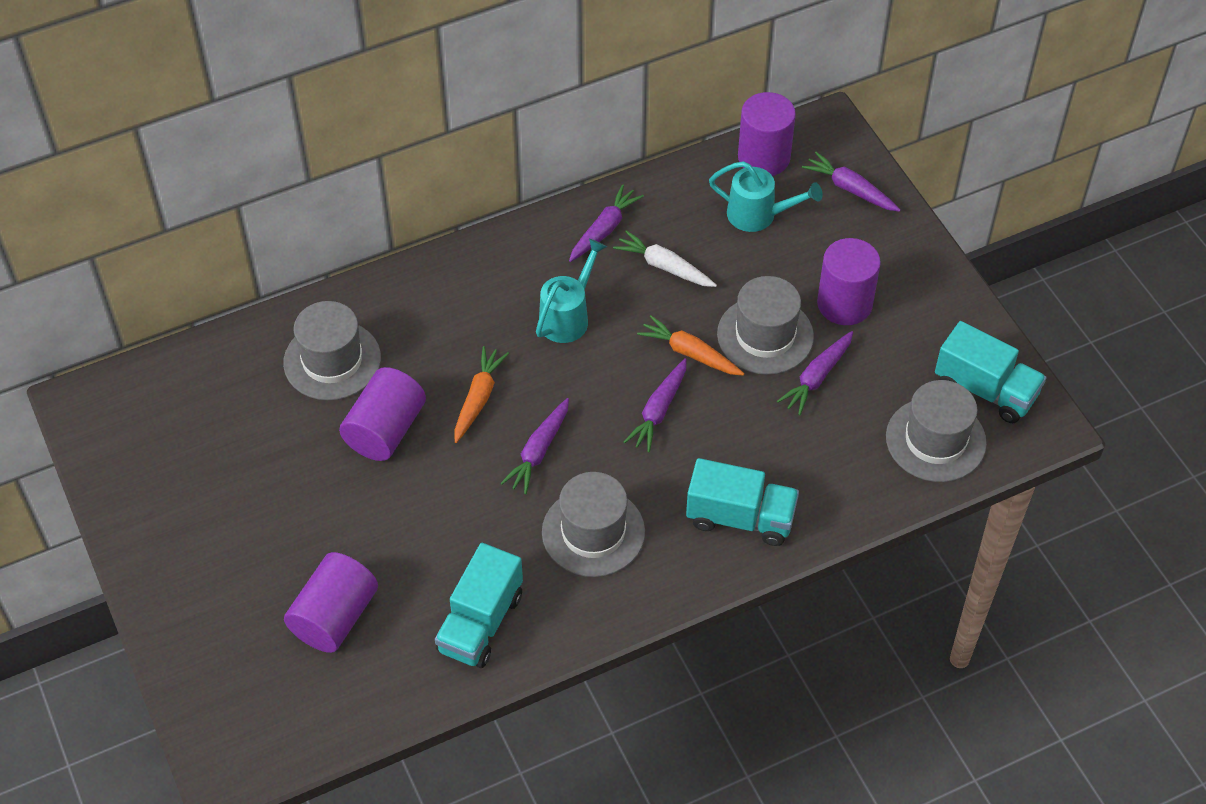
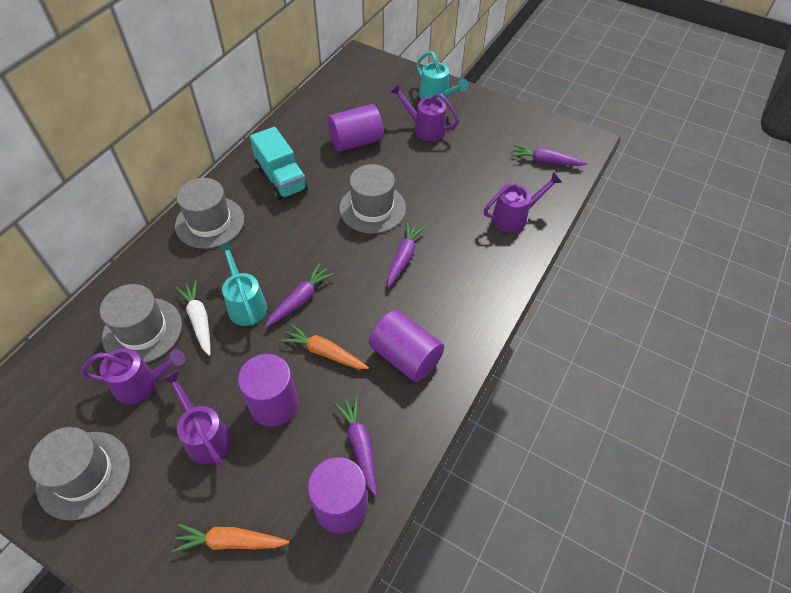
purple carrot: 5 -> 4
purple watering can: 0 -> 4
turquoise truck: 3 -> 1

